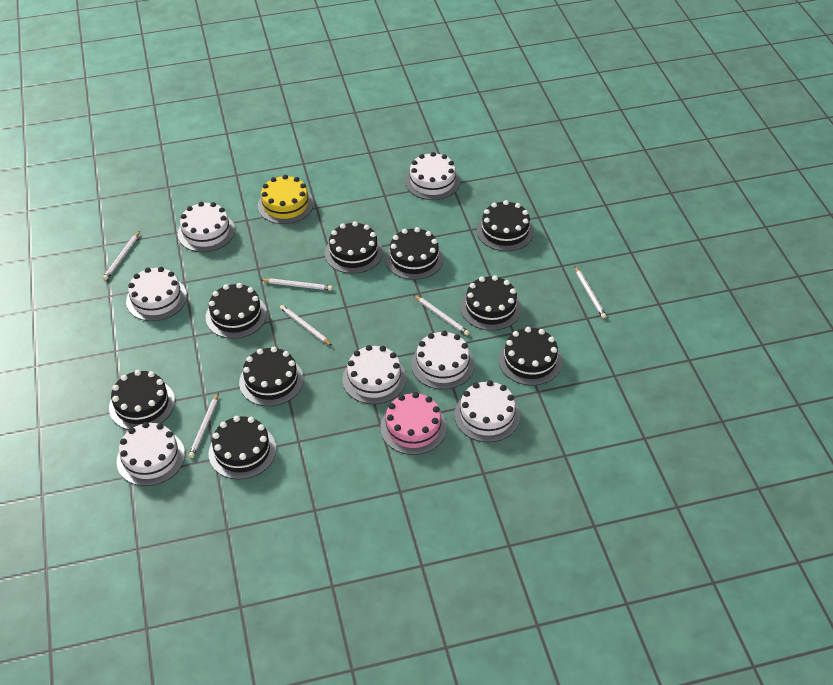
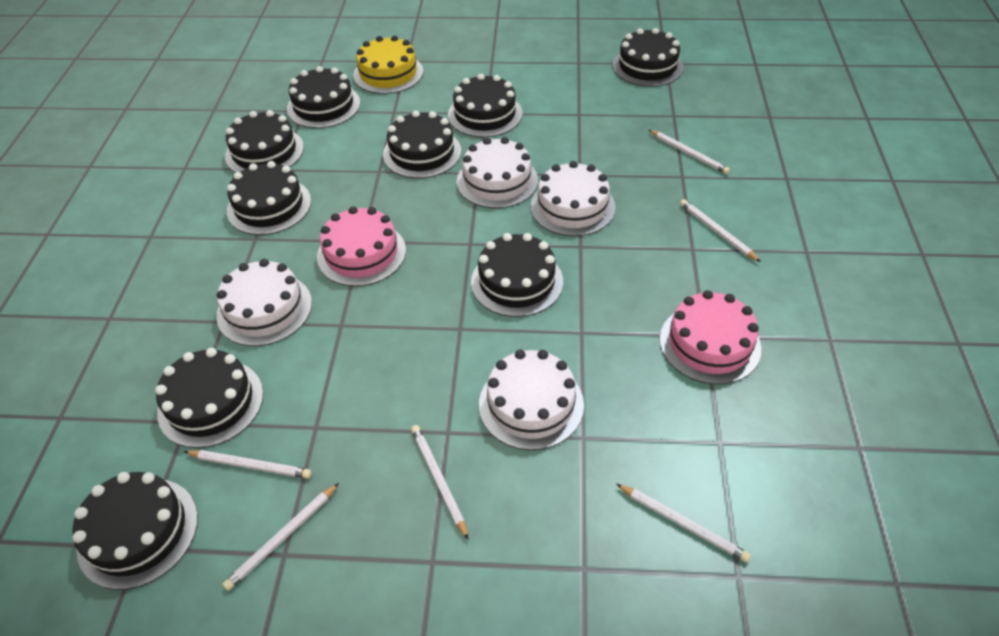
pink cake: 1 -> 2
white cake: 7 -> 4

